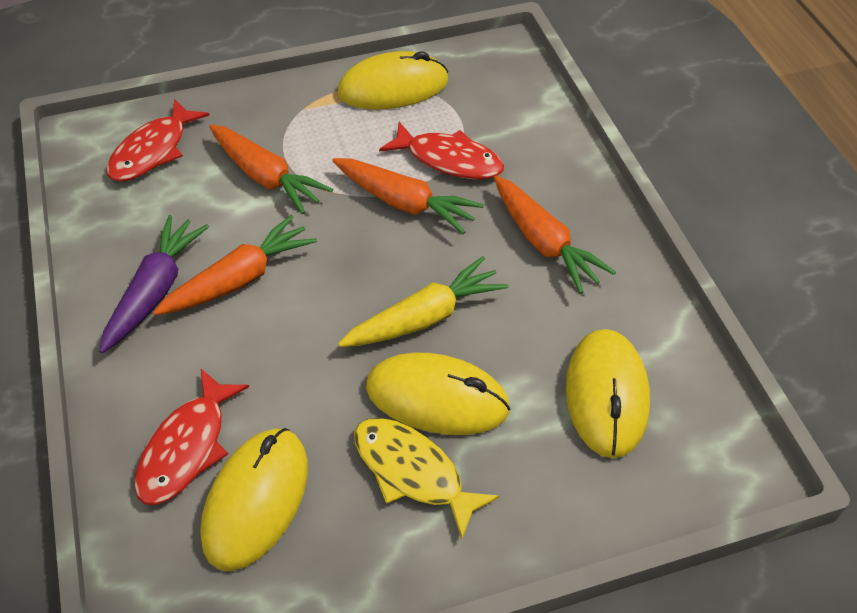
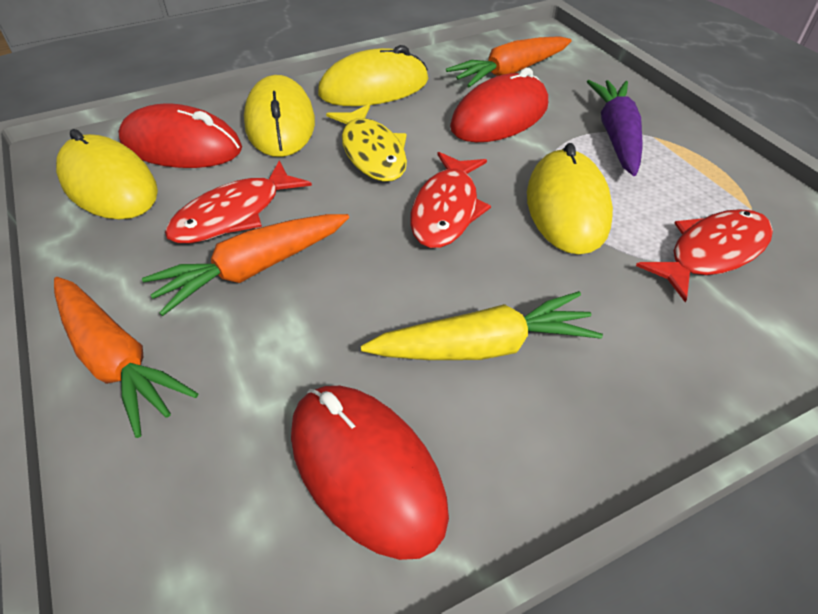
orange carrot: 4 -> 3
red mouse: 0 -> 3

